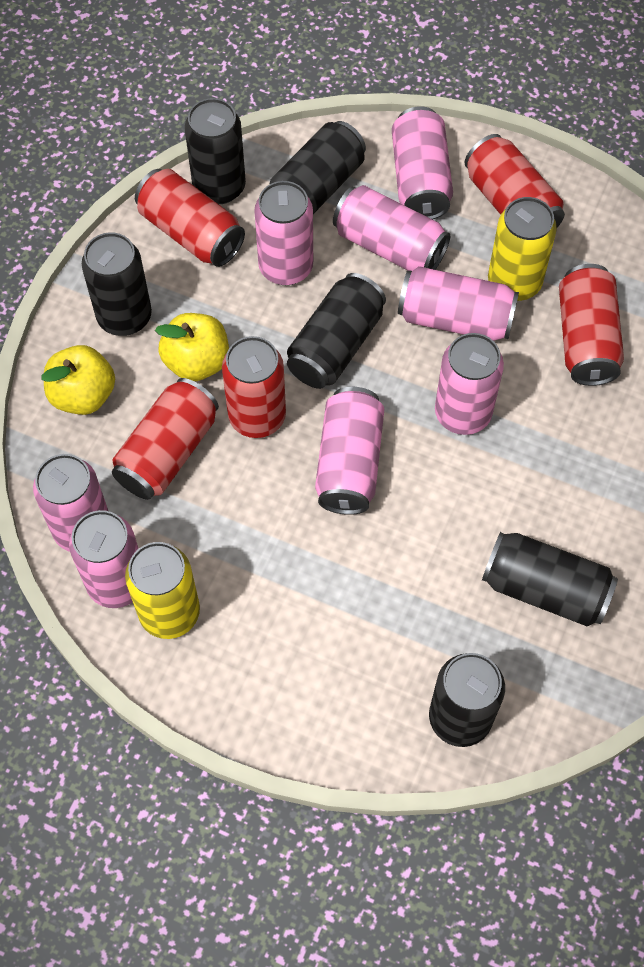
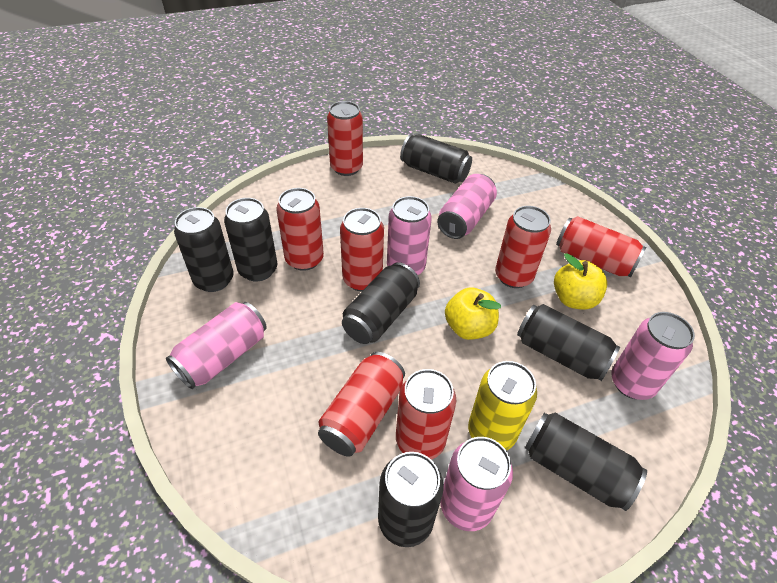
black can: 6 -> 7
pink can: 8 -> 5
red can: 5 -> 7
yellow can: 2 -> 1

